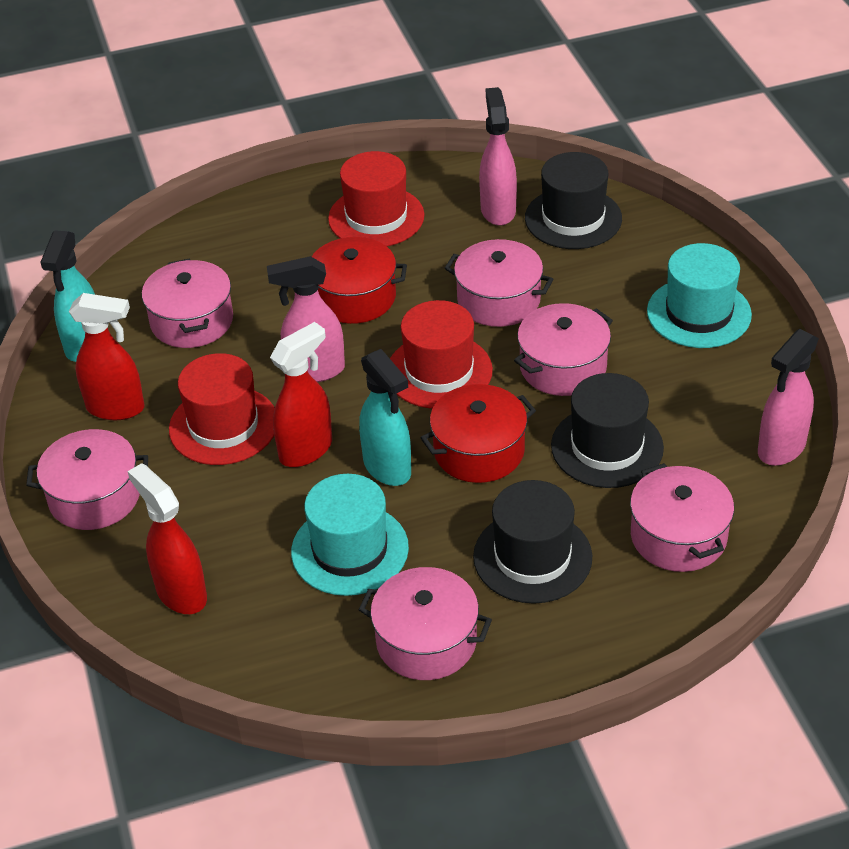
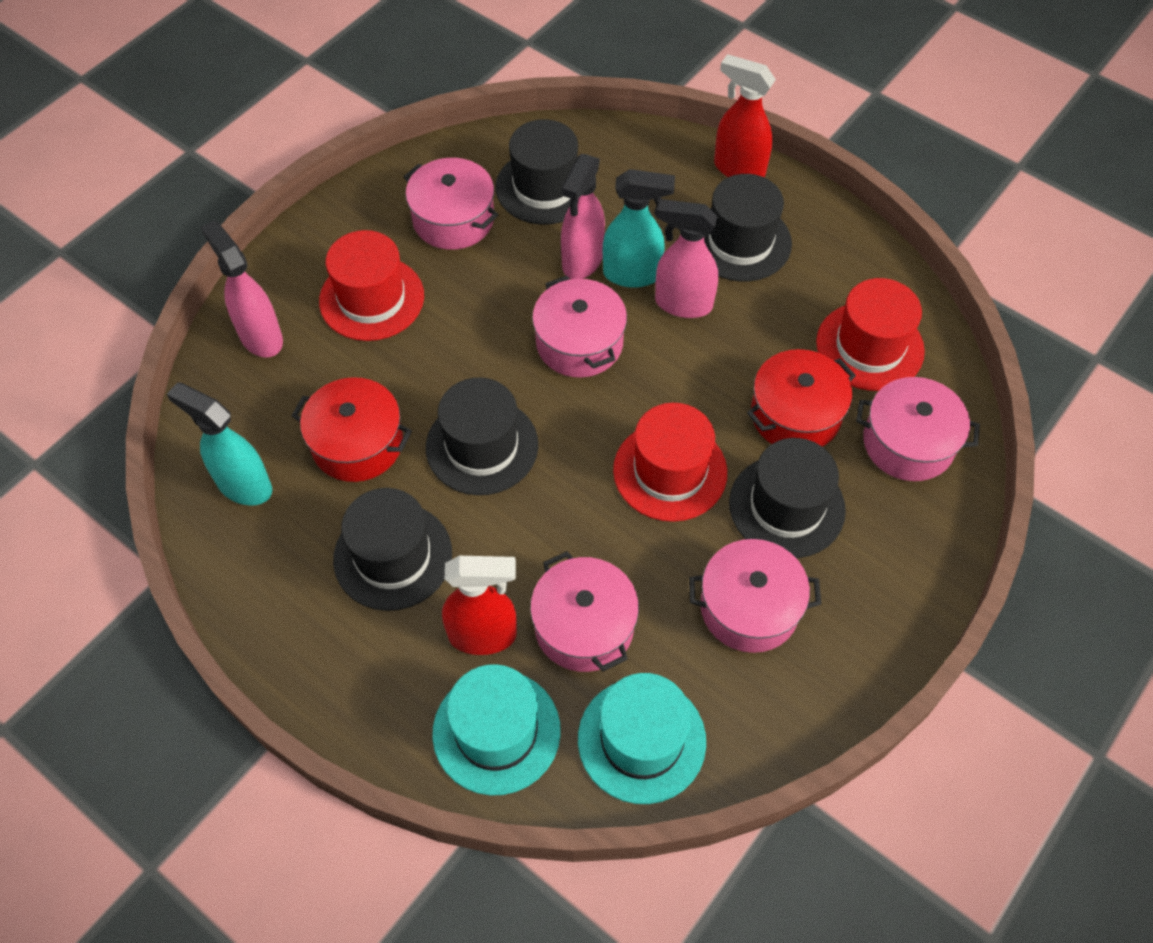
black hat: 3 -> 5
pink pot: 6 -> 5
red spray bottle: 3 -> 2

